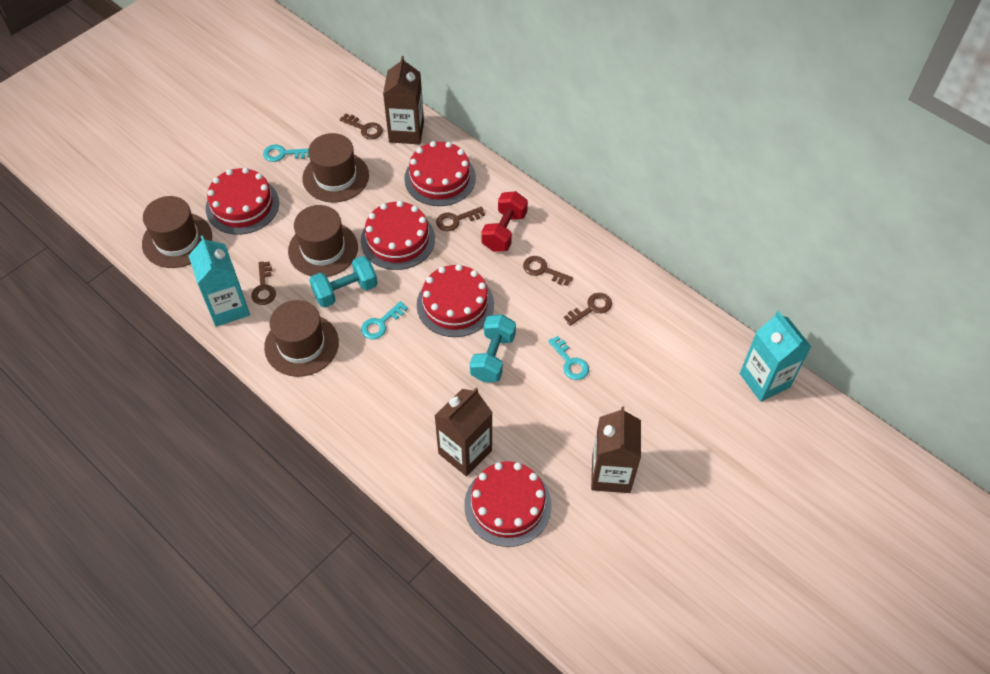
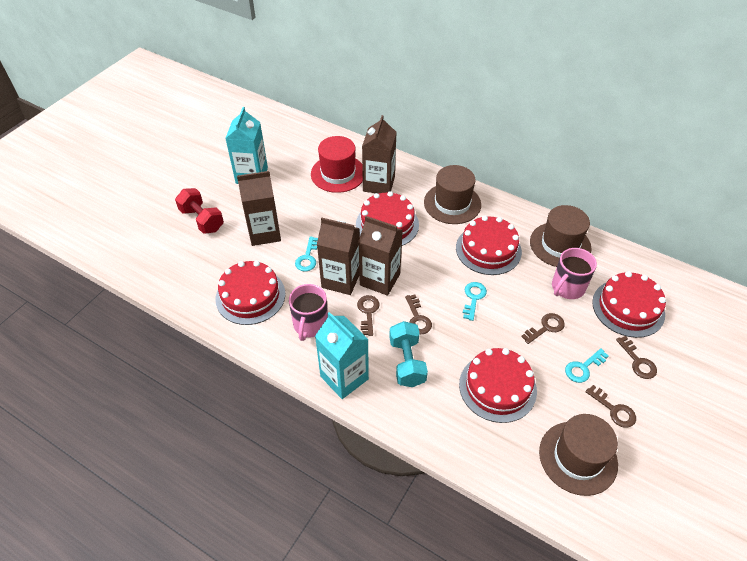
brown carton: 3 -> 4
brown hat: 4 -> 3
pink mug: 0 -> 2
red hat: 0 -> 1
turquoise dumbbell: 2 -> 1

